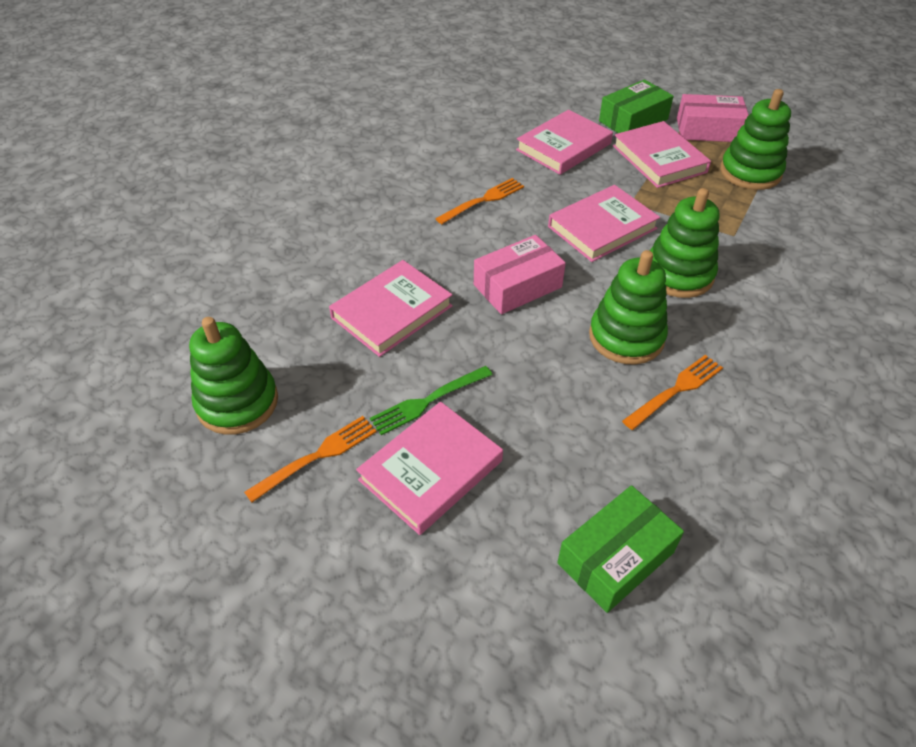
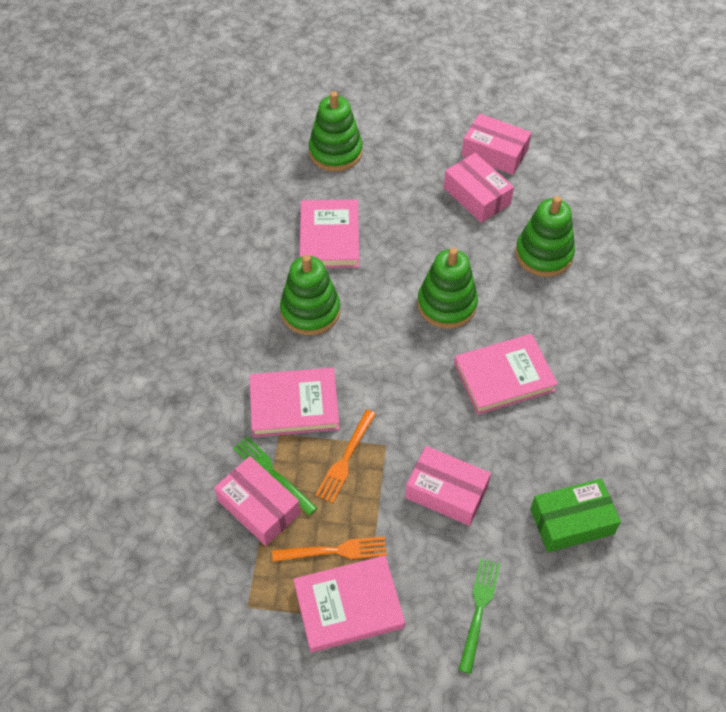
green box: 2 -> 1
green fork: 1 -> 2
orange fork: 3 -> 2
pink book: 5 -> 4
pink box: 2 -> 4

